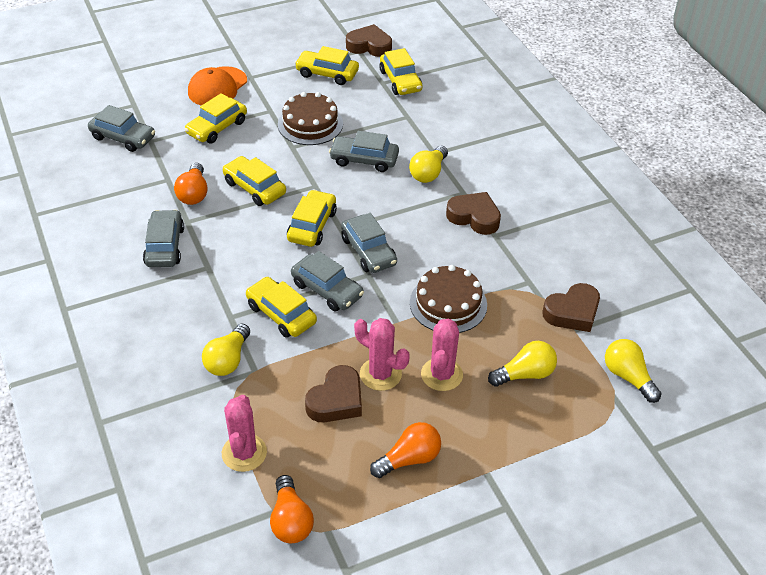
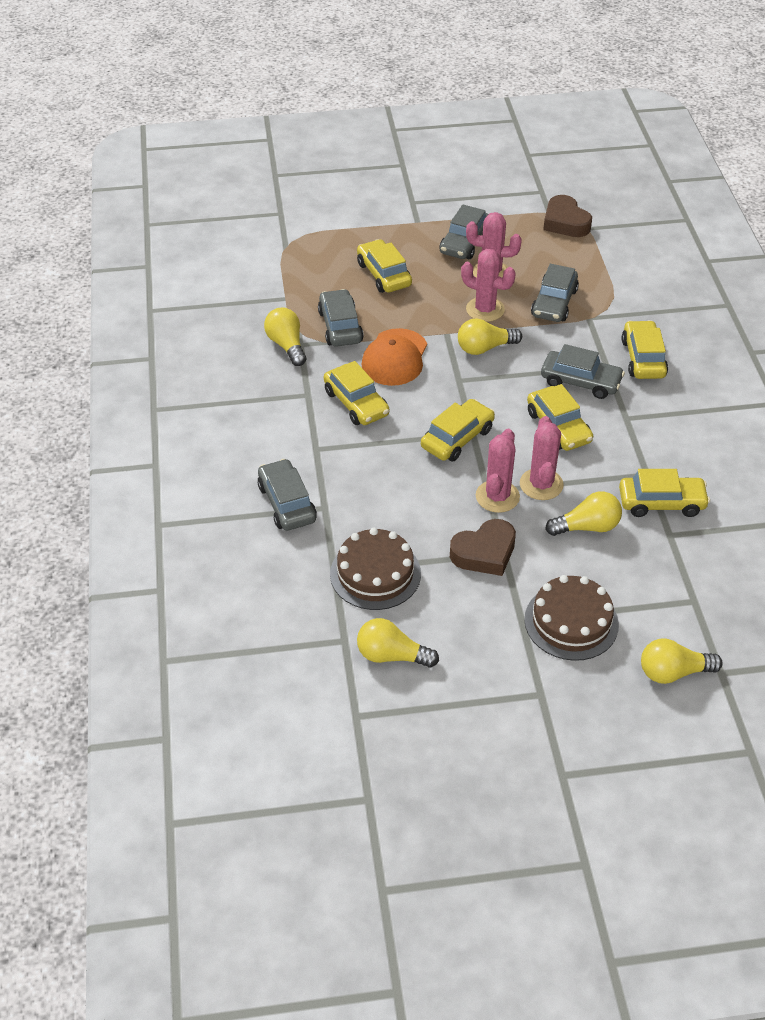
brown heart: 4 -> 2
orange light bulb: 3 -> 0
pink cactus: 3 -> 4
yellow light bulb: 4 -> 5

